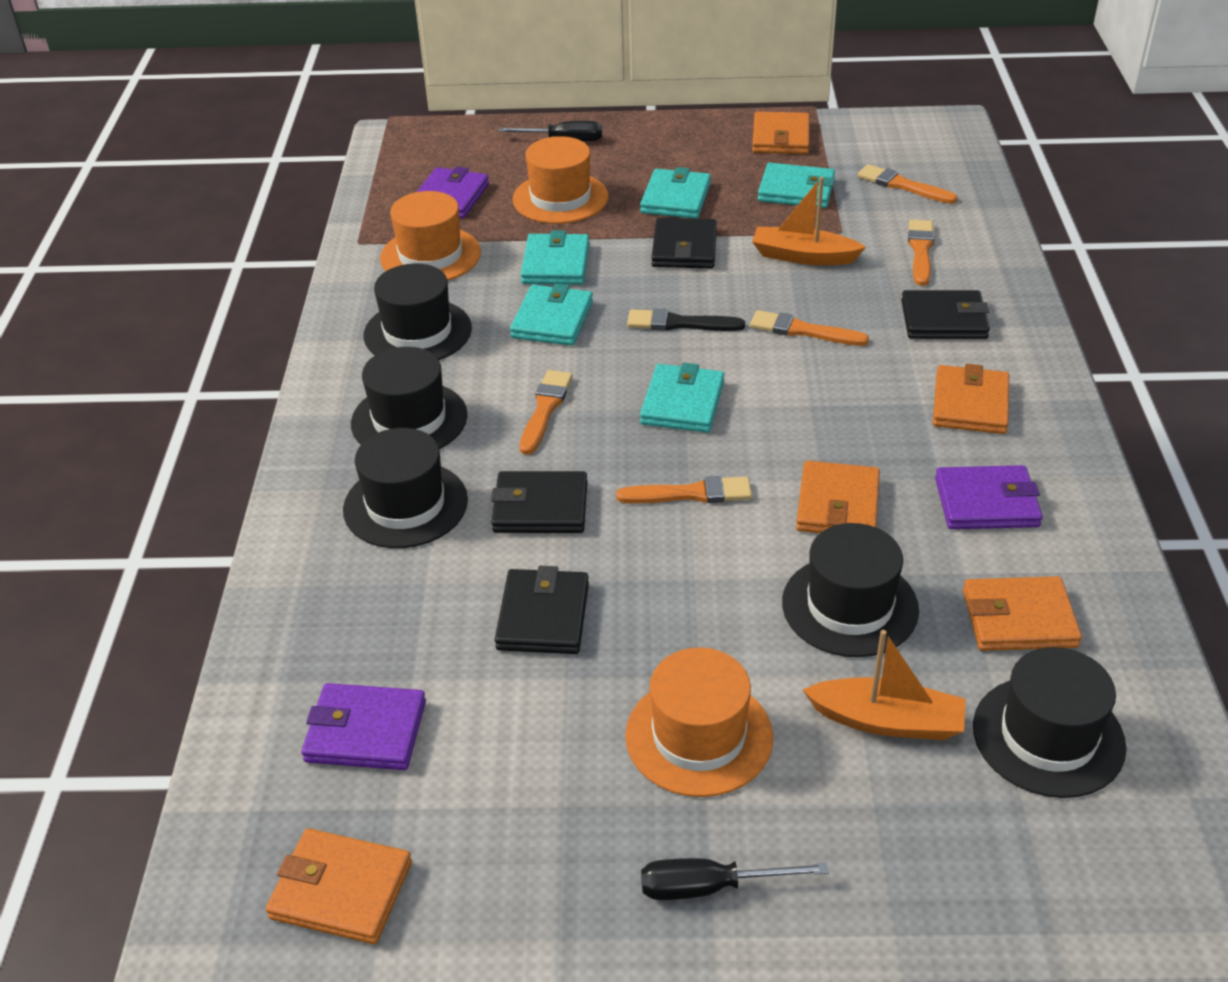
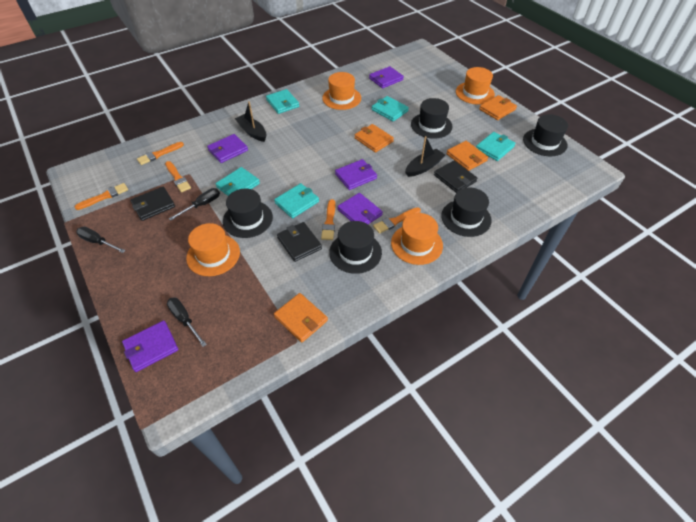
black boat: 0 -> 2
black brush: 1 -> 0
black screwdriver: 2 -> 3
black wallet: 4 -> 3
orange boat: 2 -> 0
orange hat: 3 -> 4
orange wallet: 5 -> 4
purple wallet: 3 -> 5

